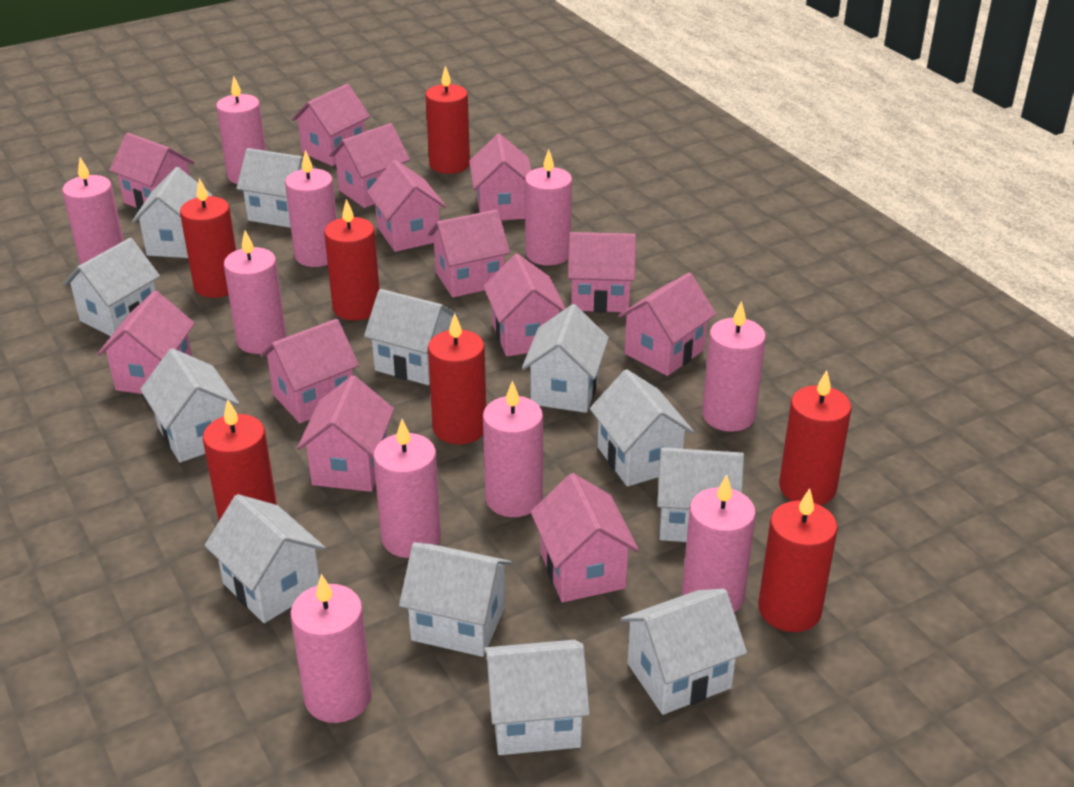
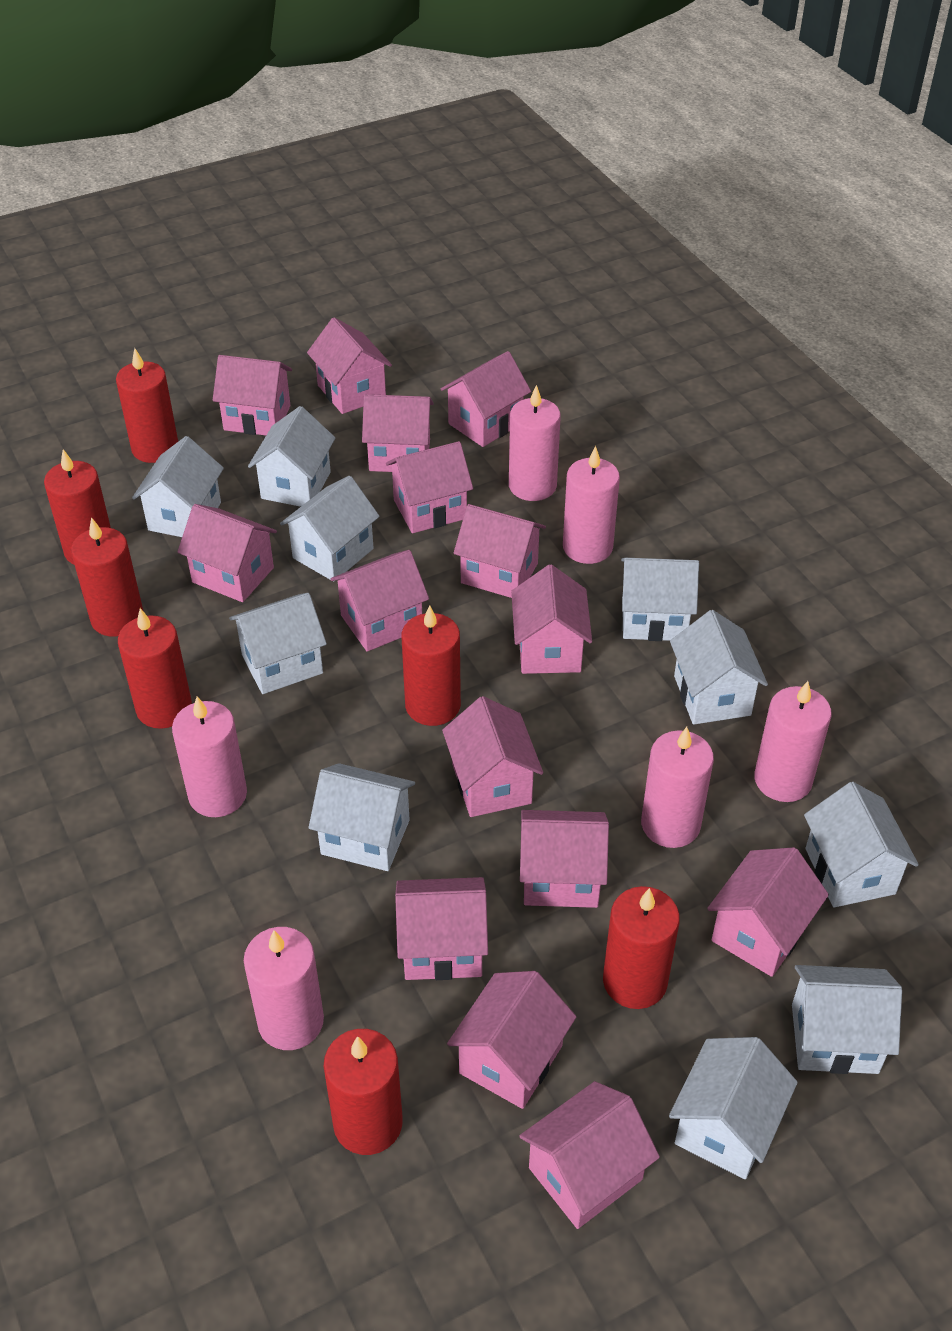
pink candle: 10 -> 6
pink house: 13 -> 15
white house: 12 -> 10

